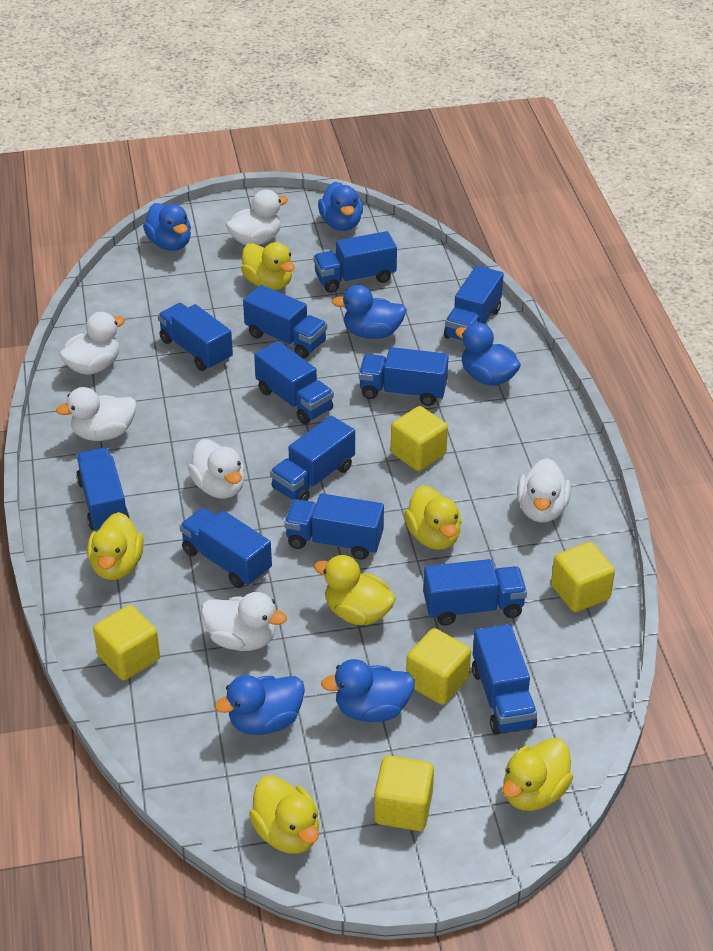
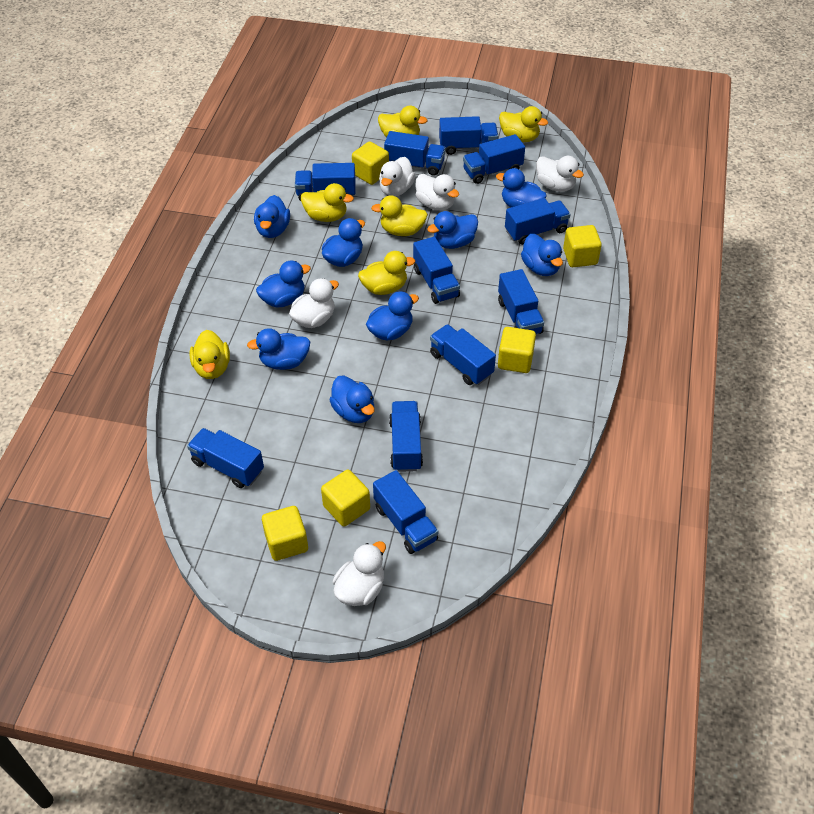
blue duck: 6 -> 9
blue truck: 12 -> 11
white duck: 6 -> 5

